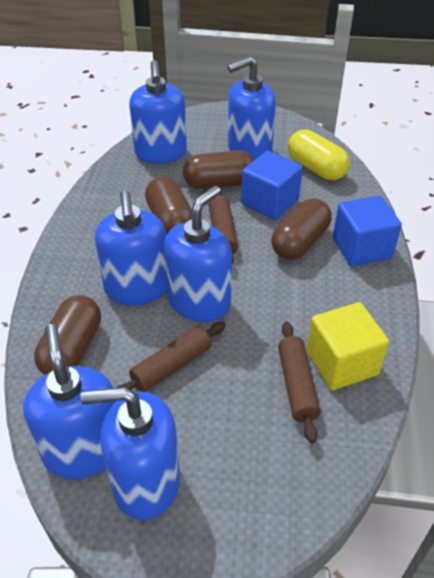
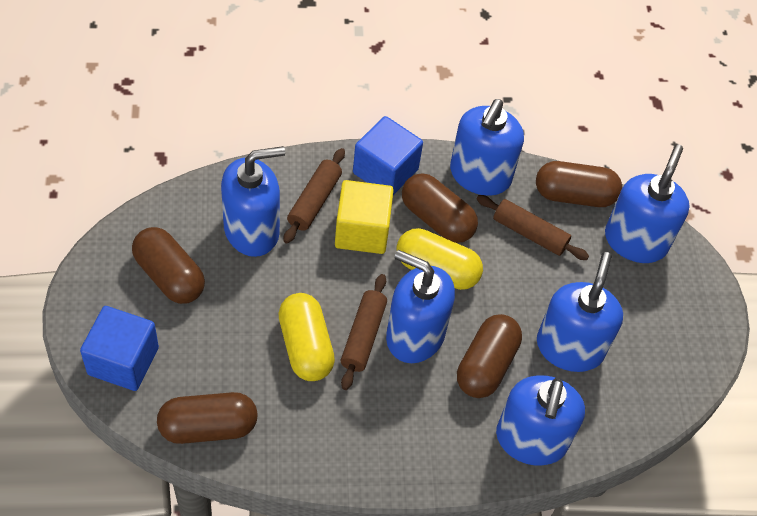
brown capsule: 4 -> 5
yellow capsule: 1 -> 2

